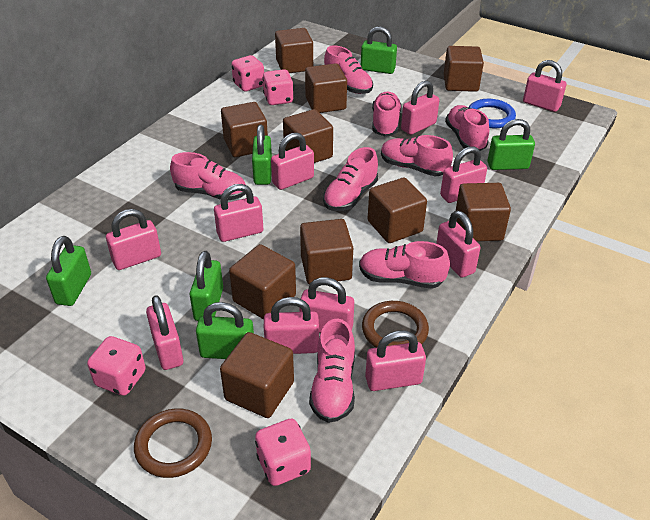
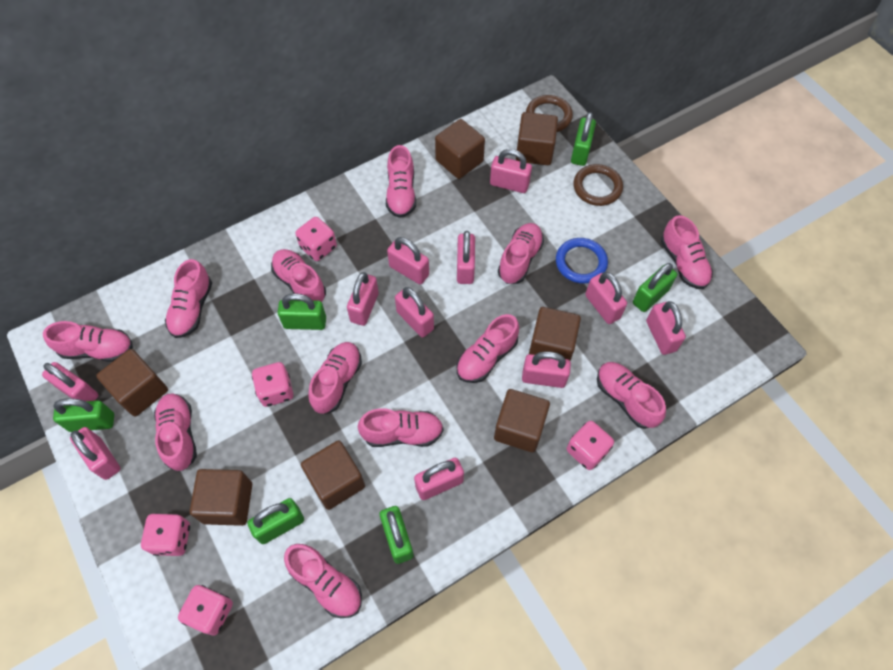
brown cube: 10 -> 7
pink dice: 4 -> 5
pink shoe: 8 -> 12

